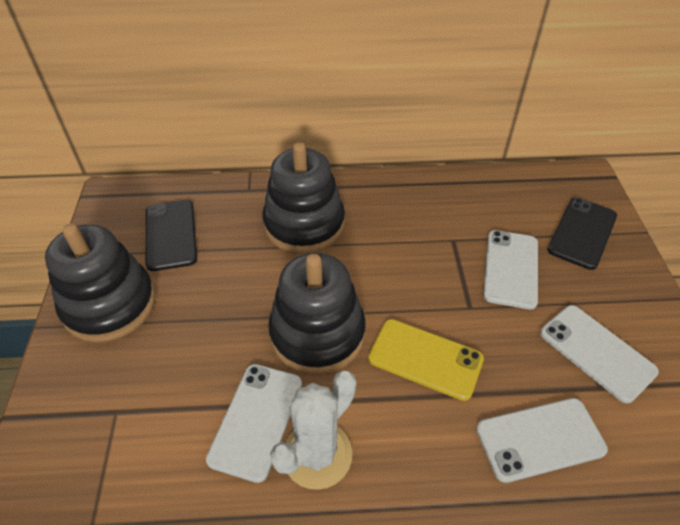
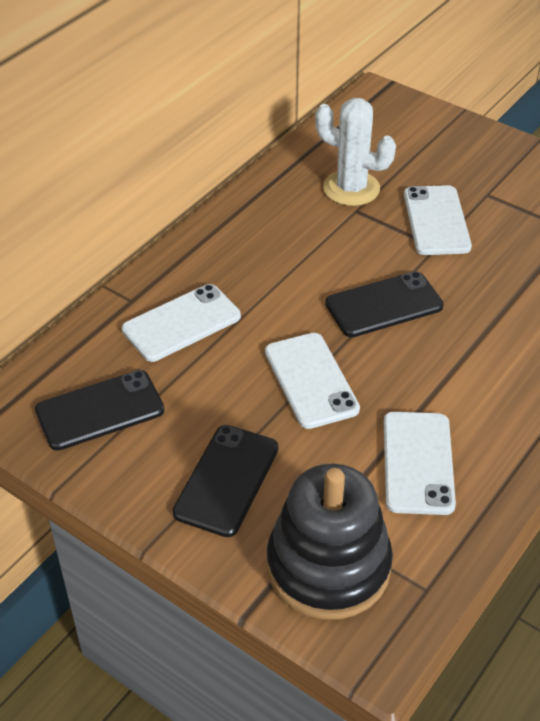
black phone: 2 -> 3
black stacking toy: 3 -> 1
yellow phone: 1 -> 0

